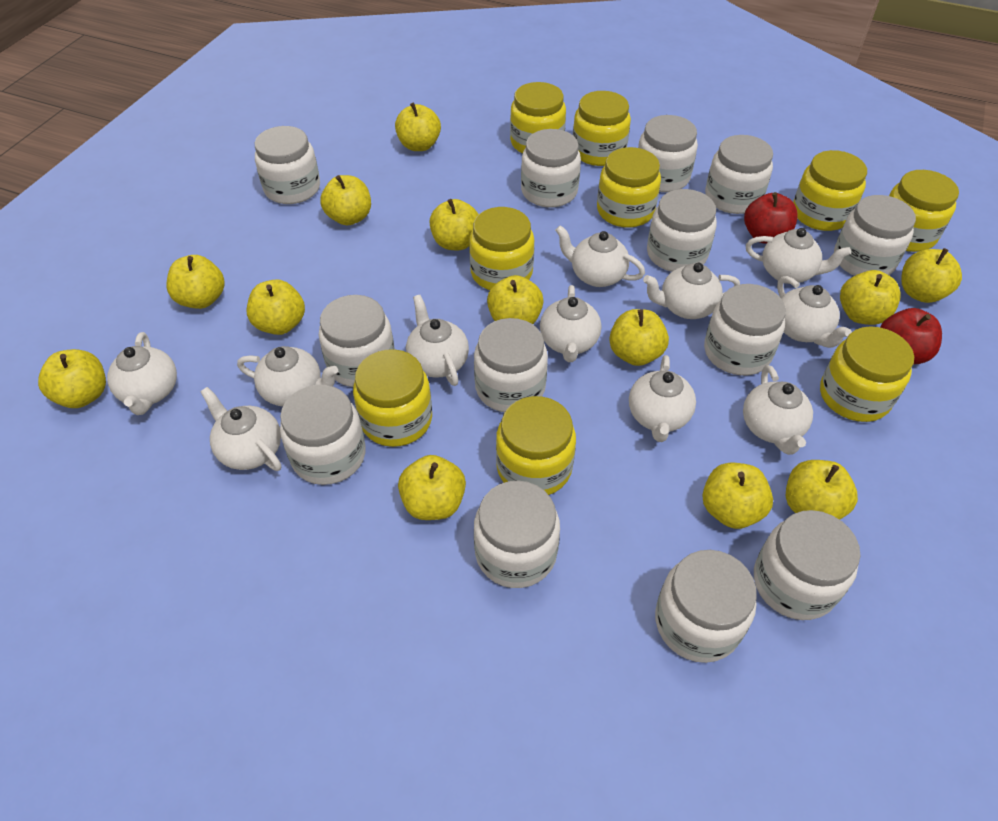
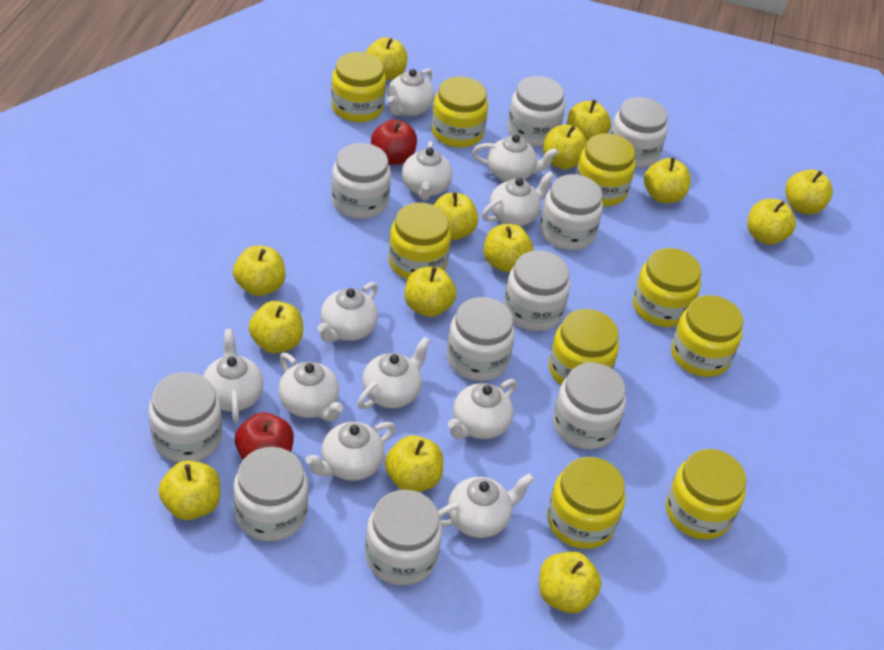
white jar: 13 -> 10
yellow apple: 13 -> 14

